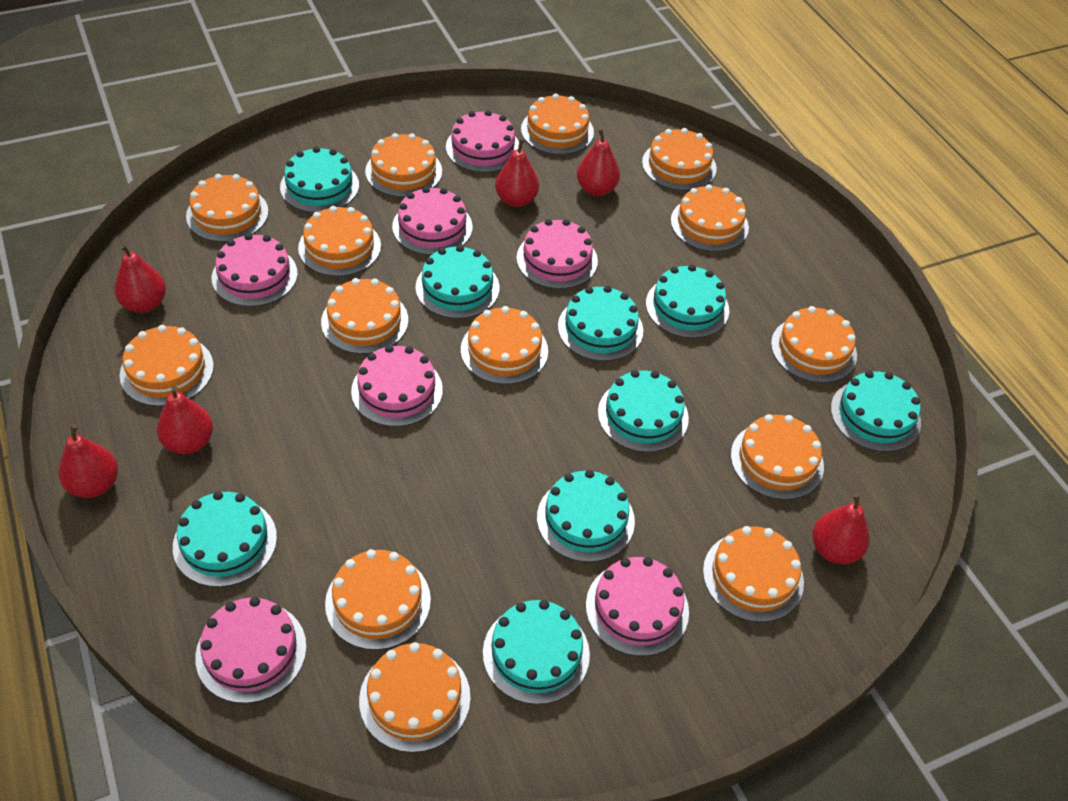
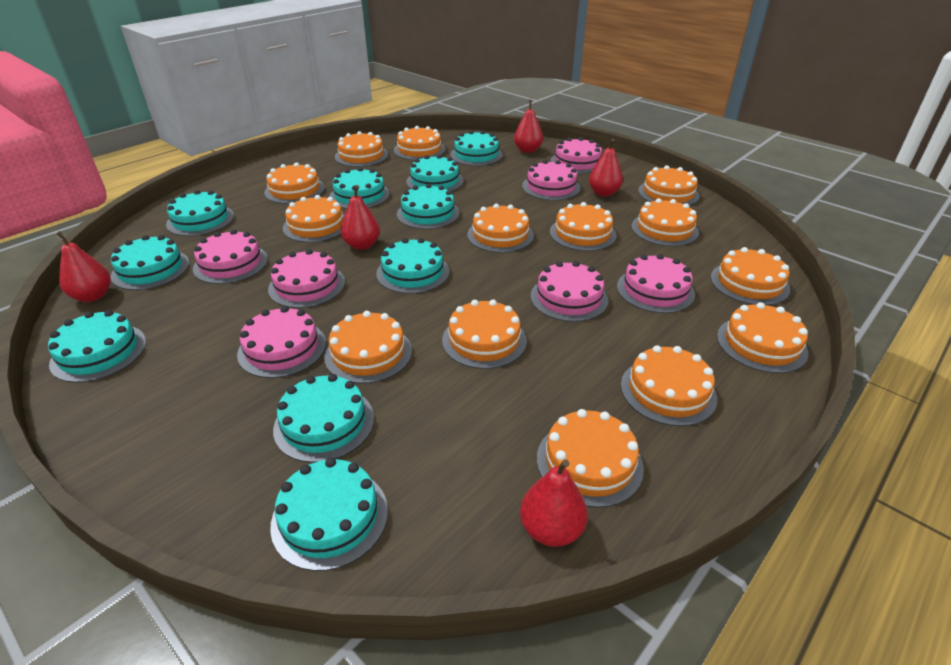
red pear: 6 -> 5
turquoise cake: 9 -> 10

